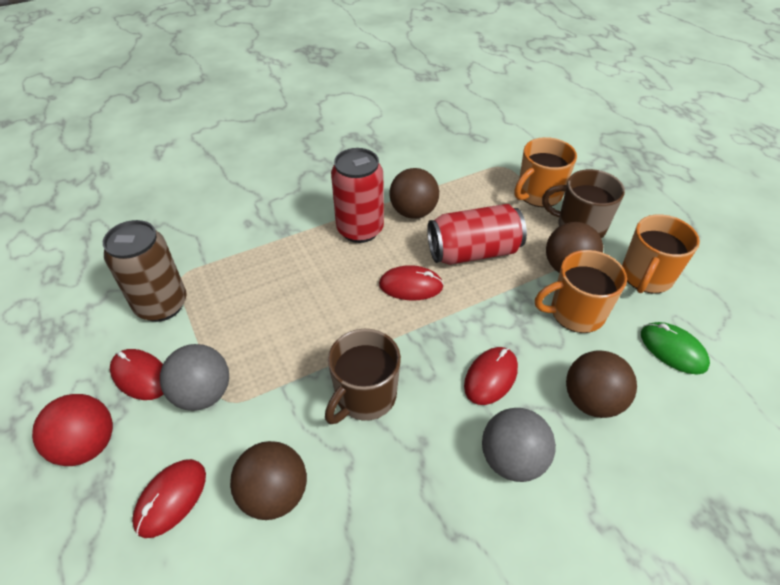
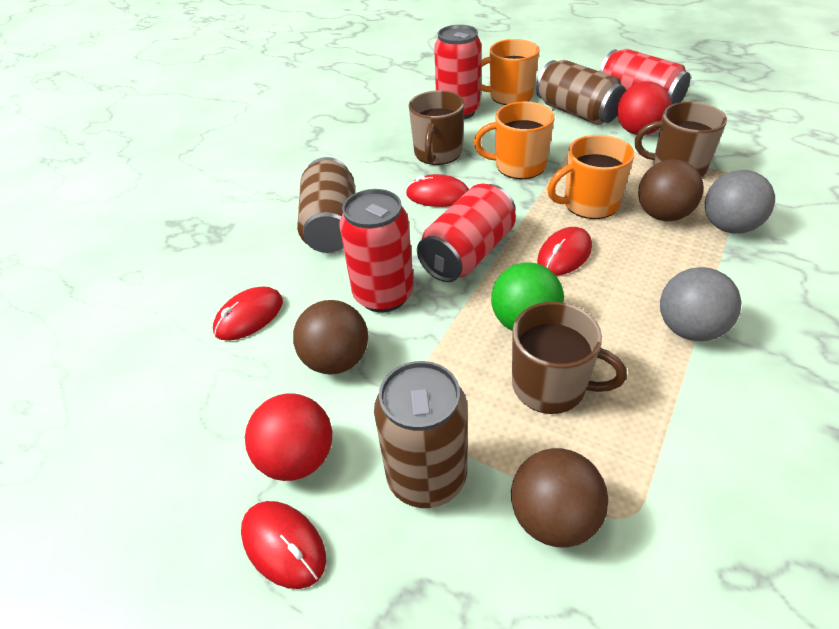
brown ball: 4 -> 3
brown can: 1 -> 3
brown mug: 2 -> 3
green ball: 0 -> 1
green mouse: 1 -> 0
red ball: 1 -> 2
red can: 2 -> 4

